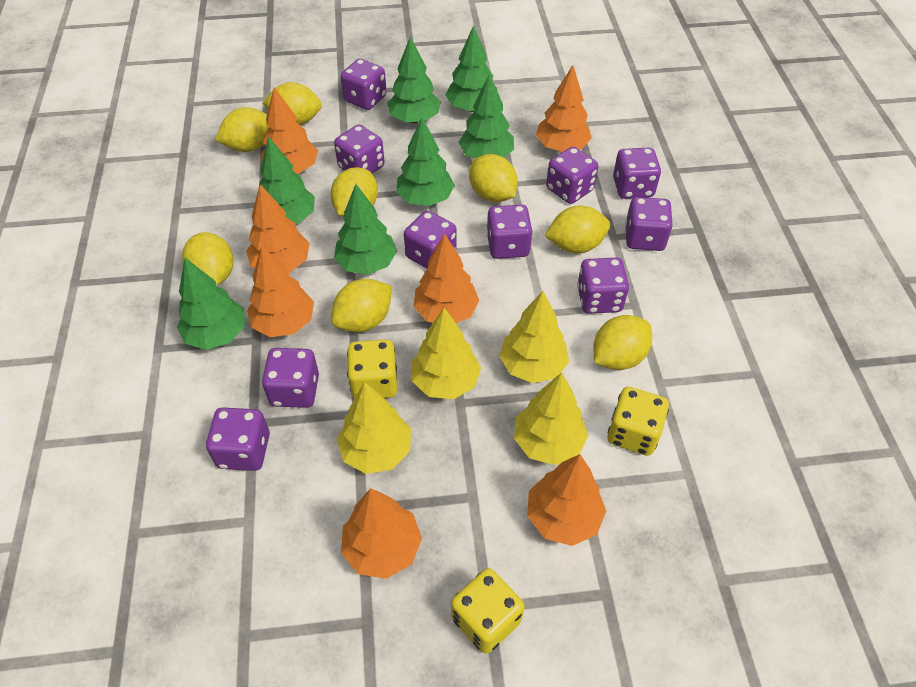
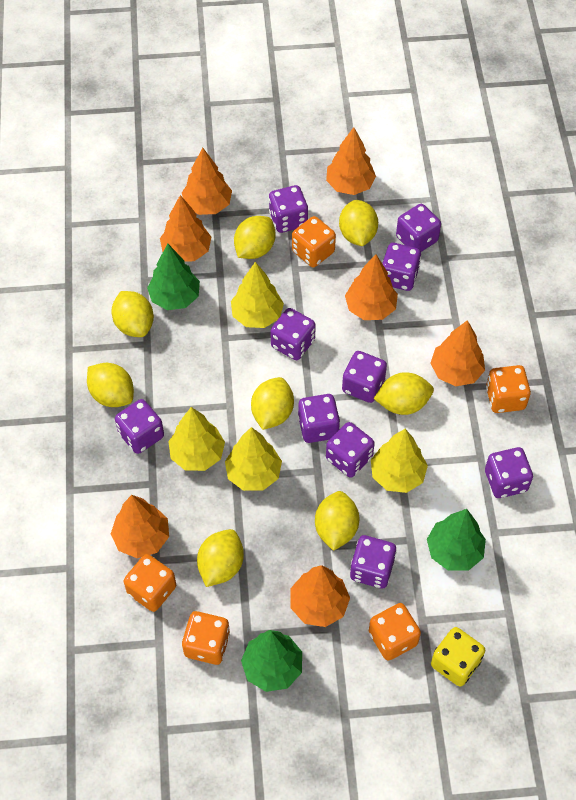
green tree: 7 -> 3
orange dice: 0 -> 5
yellow dice: 3 -> 1

